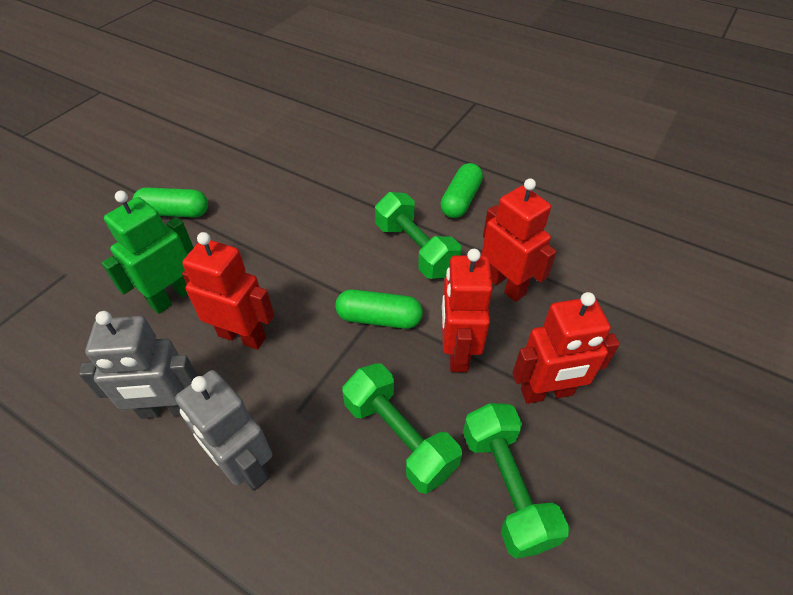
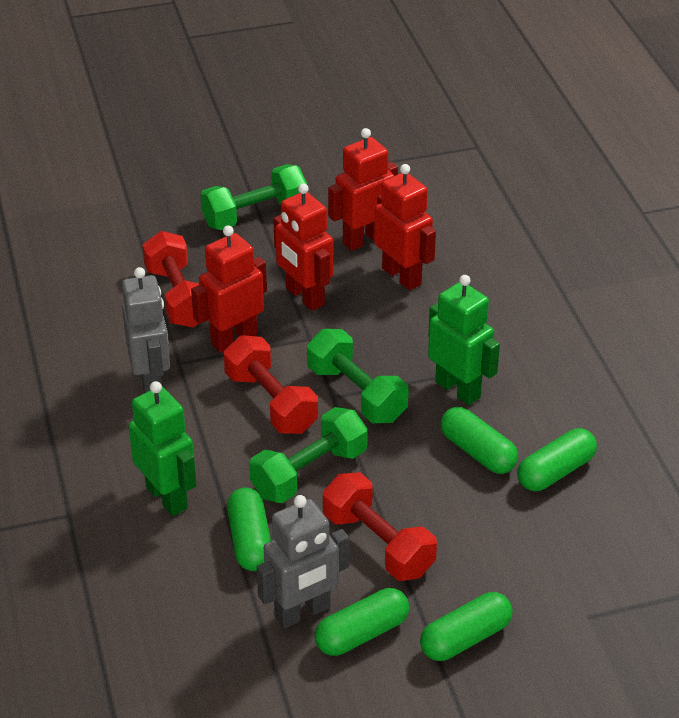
green capsule: 3 -> 5
green robot: 1 -> 2
red dumbbell: 0 -> 3

